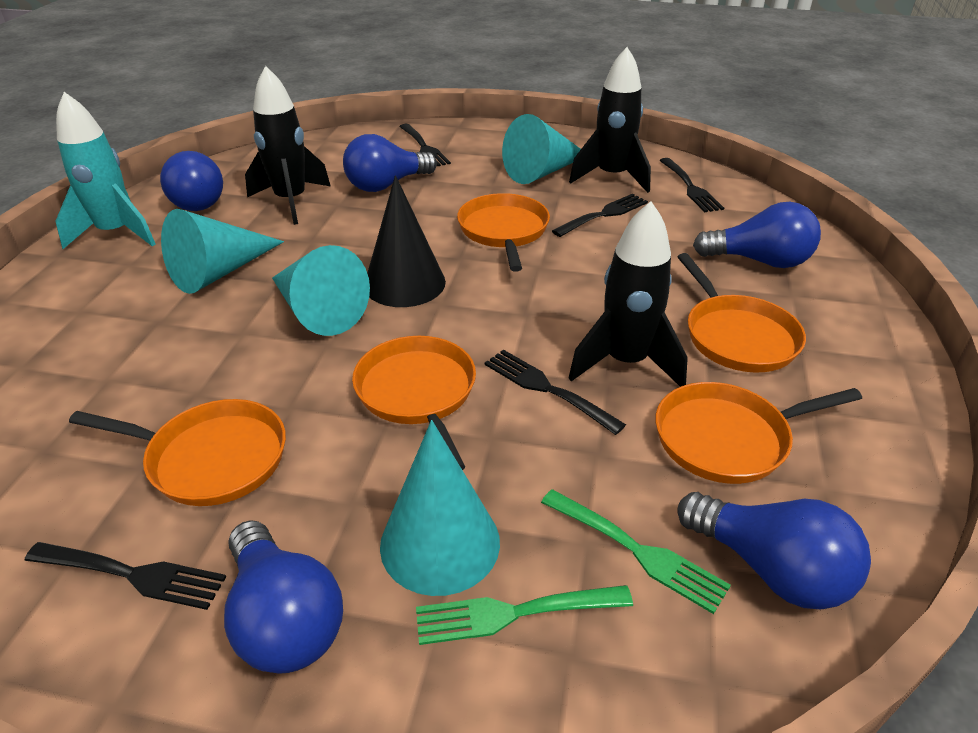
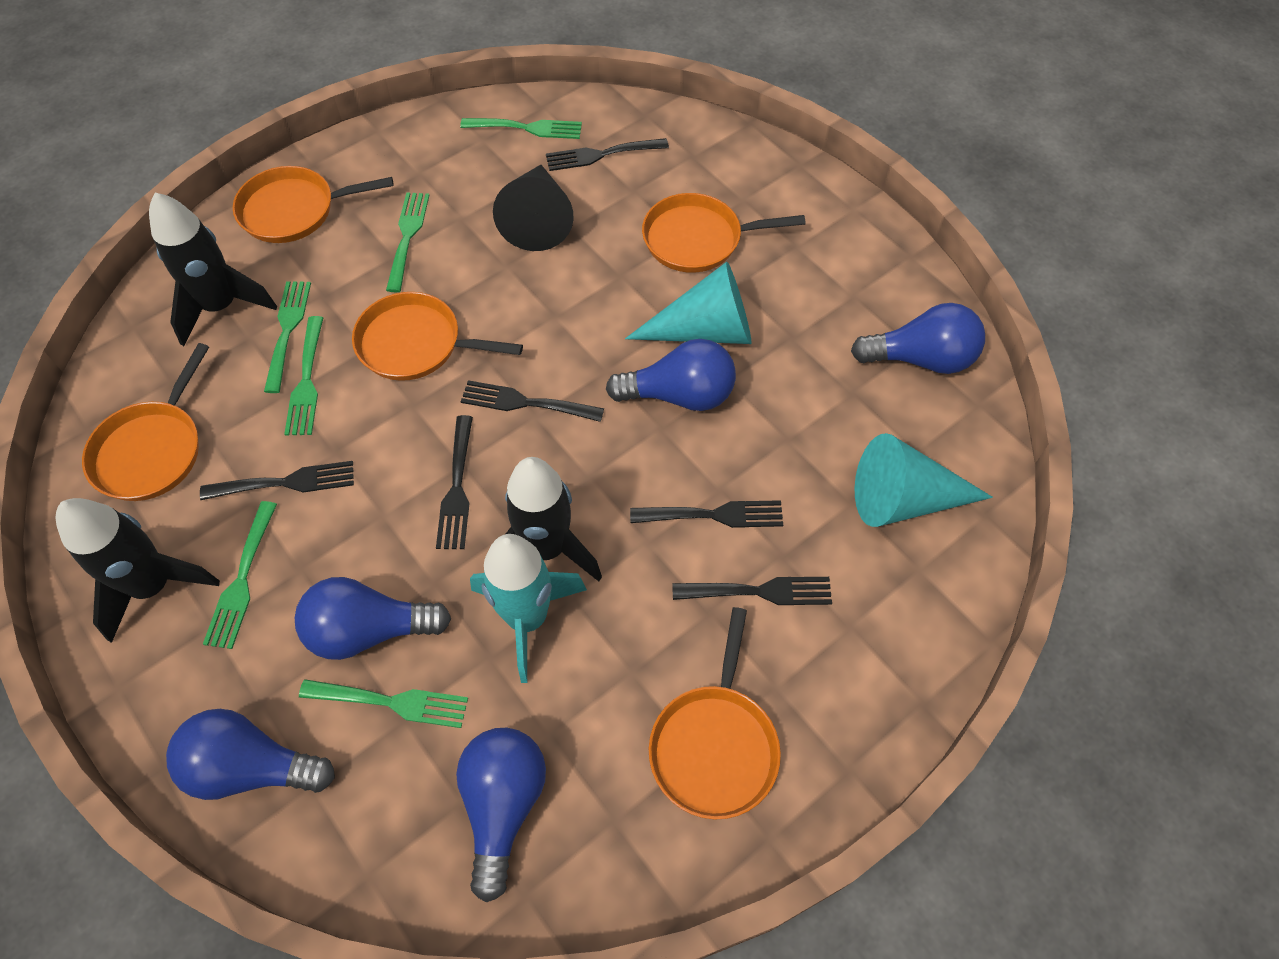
black fork: 5 -> 6
green fork: 2 -> 6
turquoise cone: 4 -> 2

